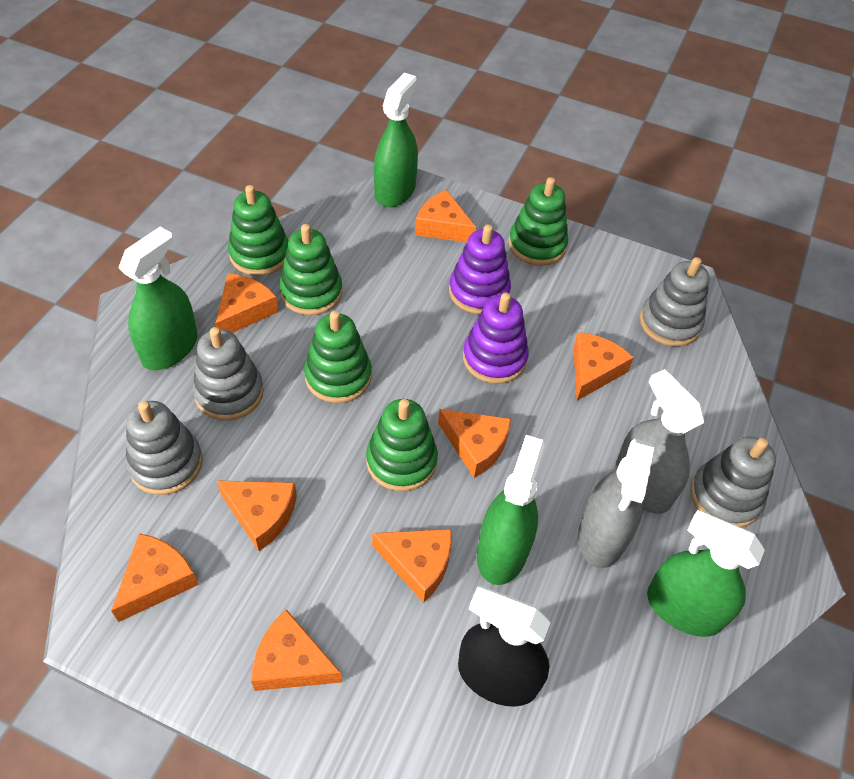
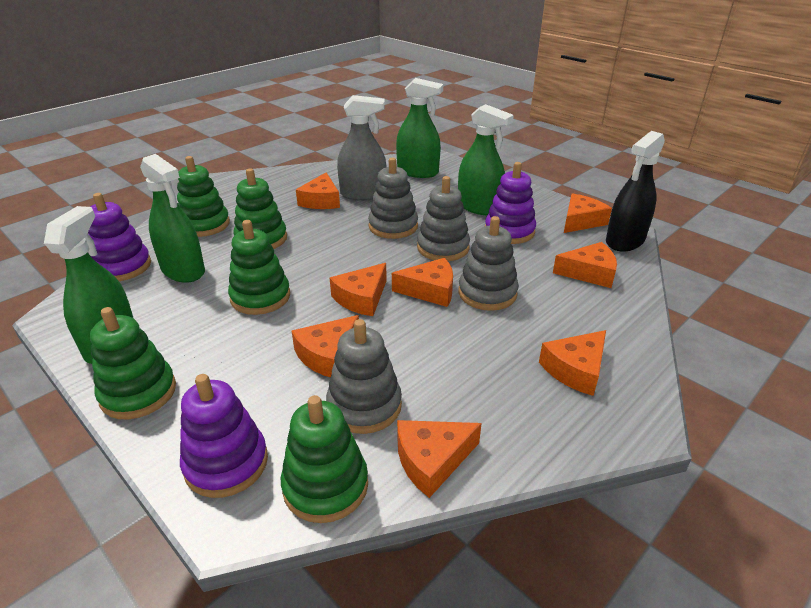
grey spray bottle: 2 -> 1
purple stacking toy: 2 -> 3

